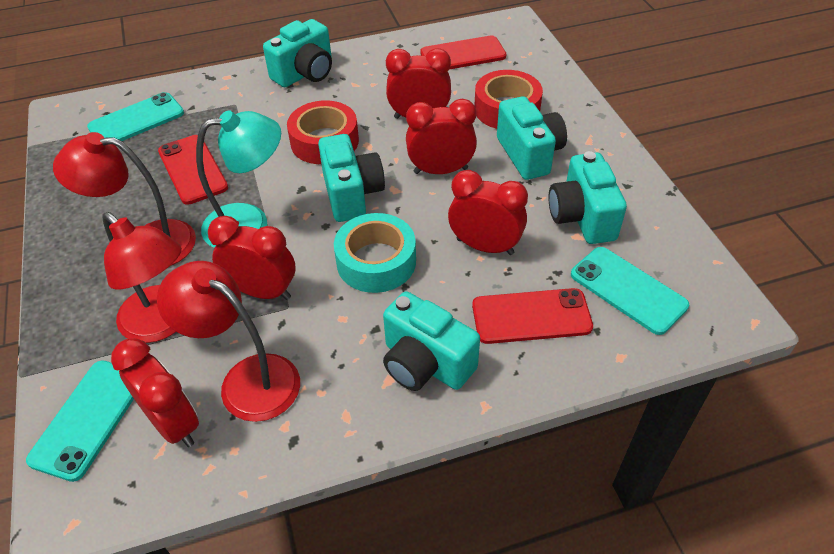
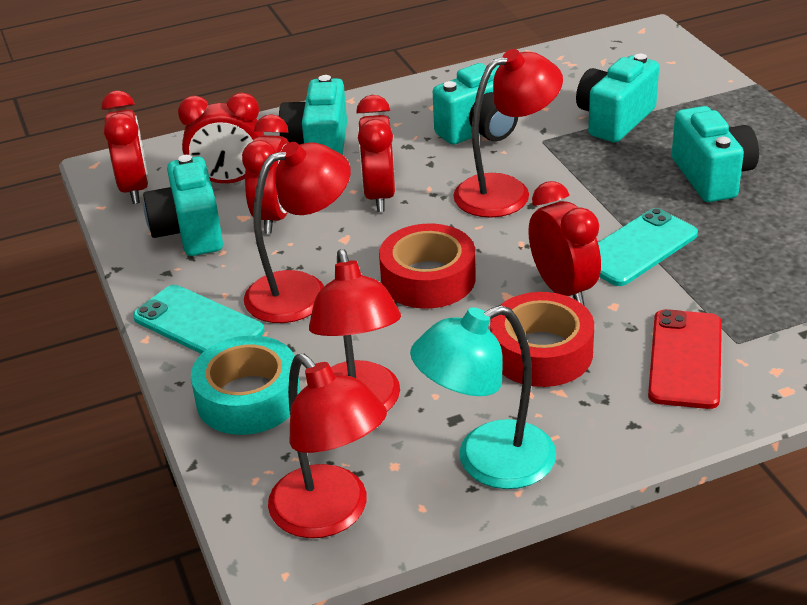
red lamp: 3 -> 4
red phone: 3 -> 1
turquoise phone: 3 -> 2

